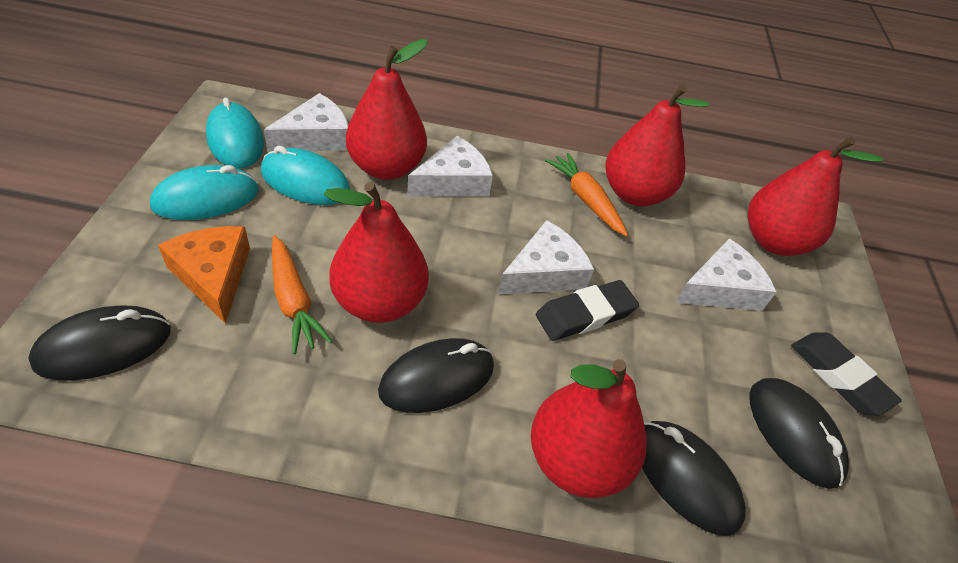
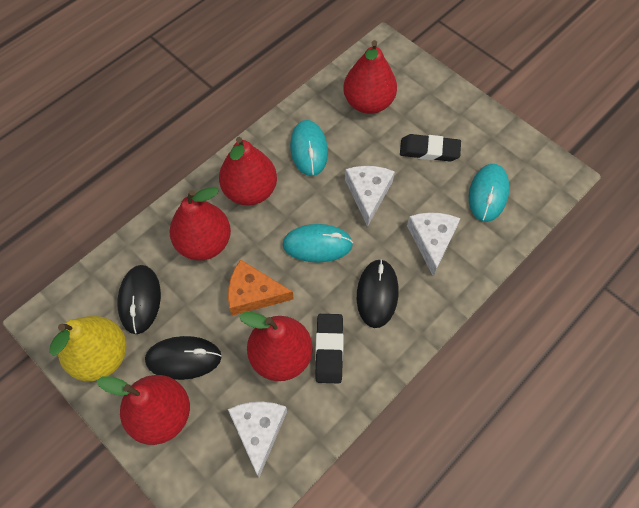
black mouse: 4 -> 3
orange carrot: 2 -> 0
white cheese: 4 -> 3
yellow pear: 0 -> 1

